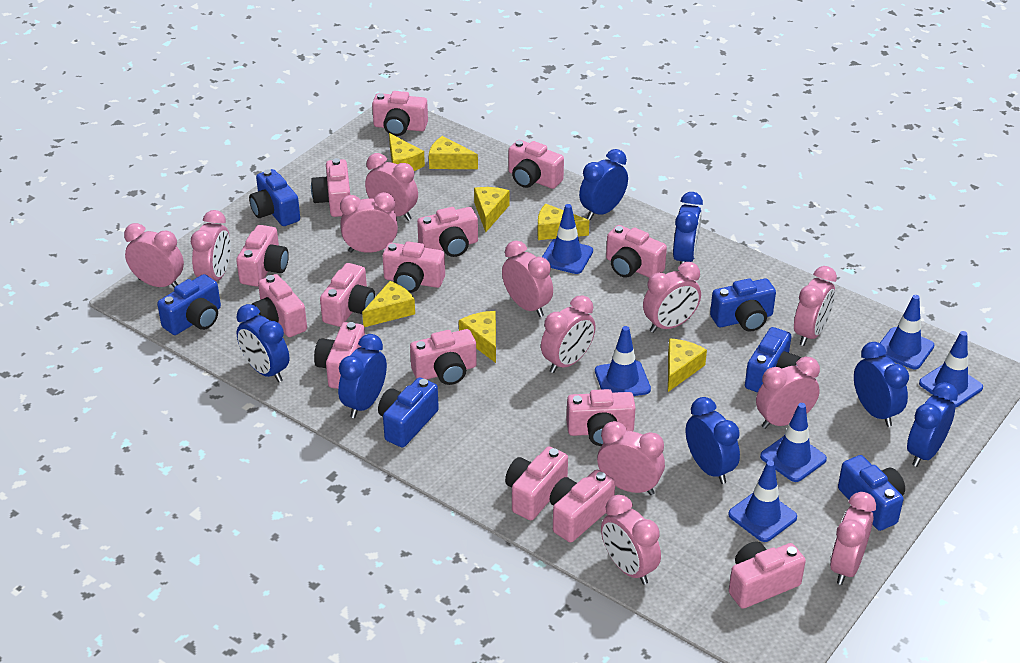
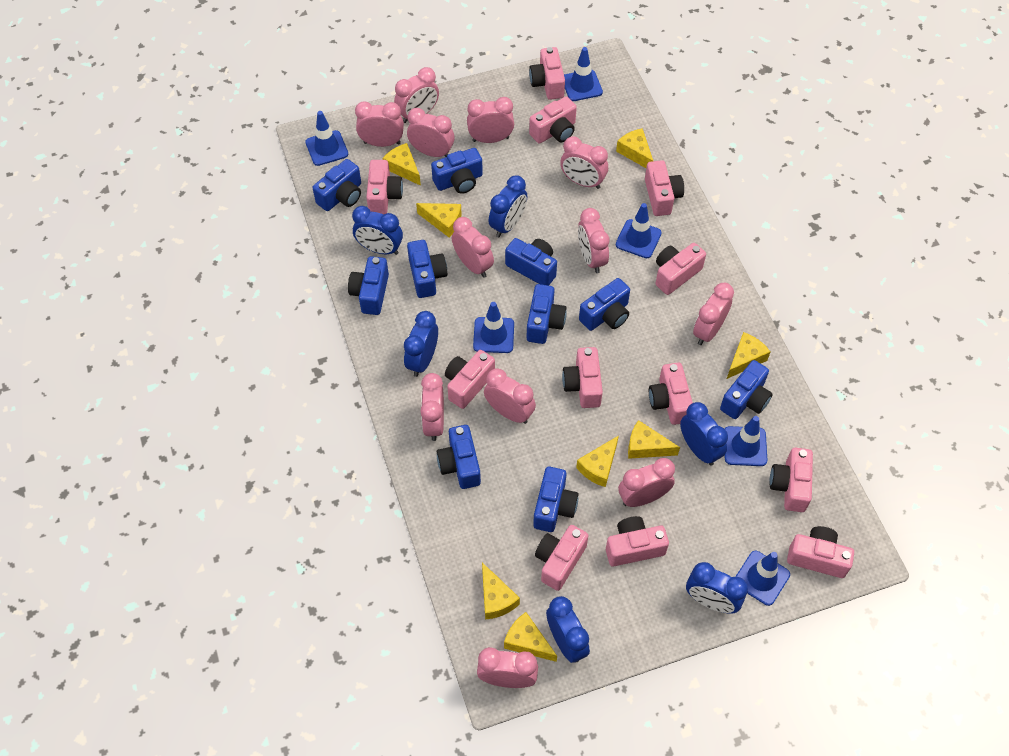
blue camera: 6 -> 10
blue clock: 7 -> 6
pink camera: 15 -> 12
yellow cheese: 7 -> 8

